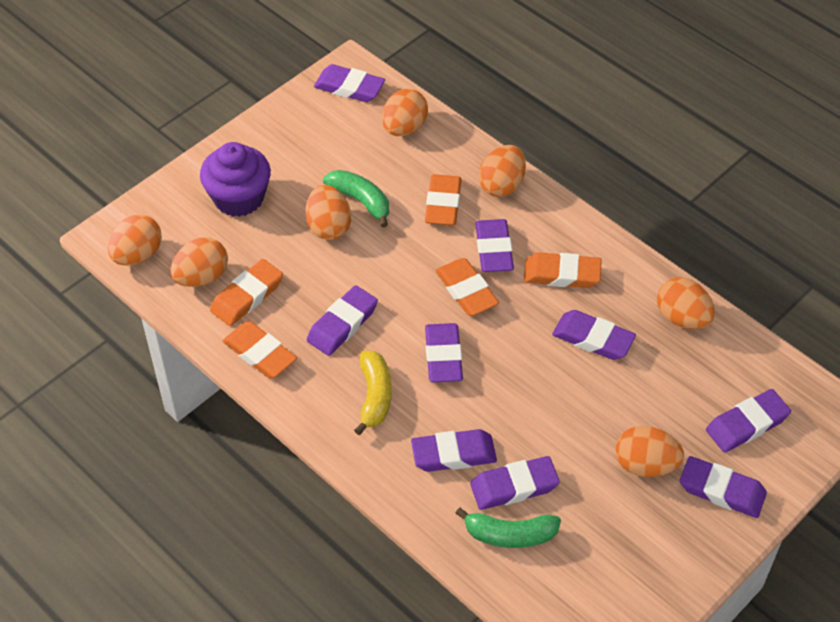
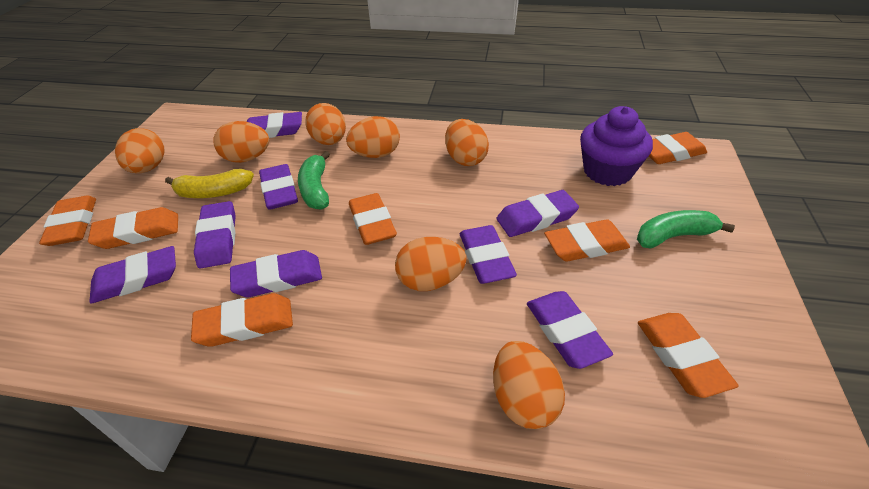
orange eraser: 5 -> 7
purple eraser: 9 -> 8

